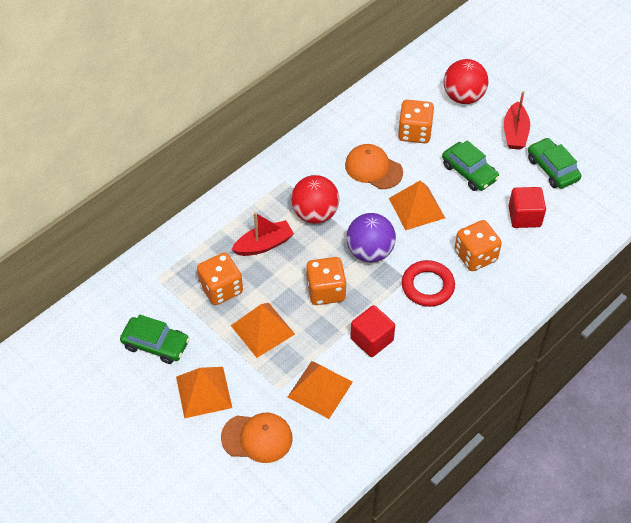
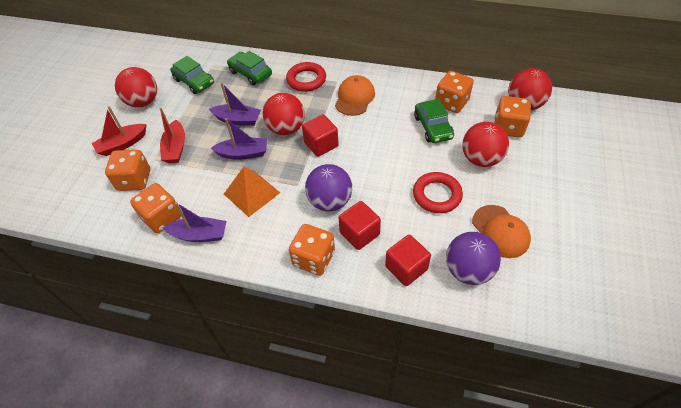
orange dice: 4 -> 5
orange pyramid: 4 -> 1
purple ball: 1 -> 2
purple boat: 0 -> 3
red ball: 2 -> 4
red cube: 2 -> 3
red ring: 1 -> 2

